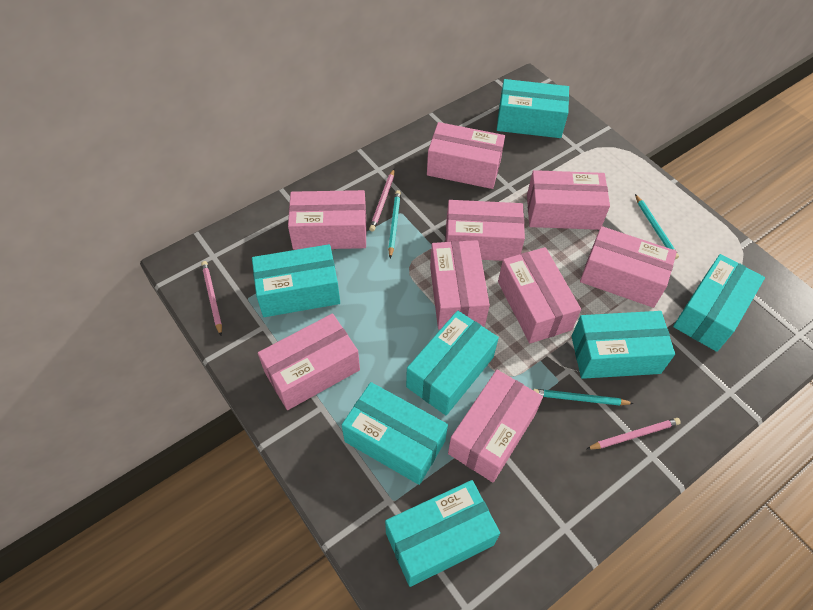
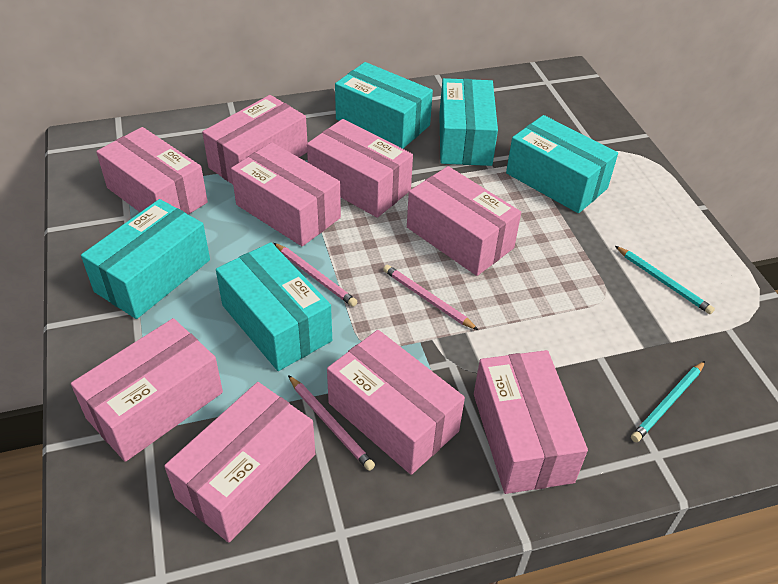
turquoise box: 7 -> 5
turquoise pencil: 3 -> 2

